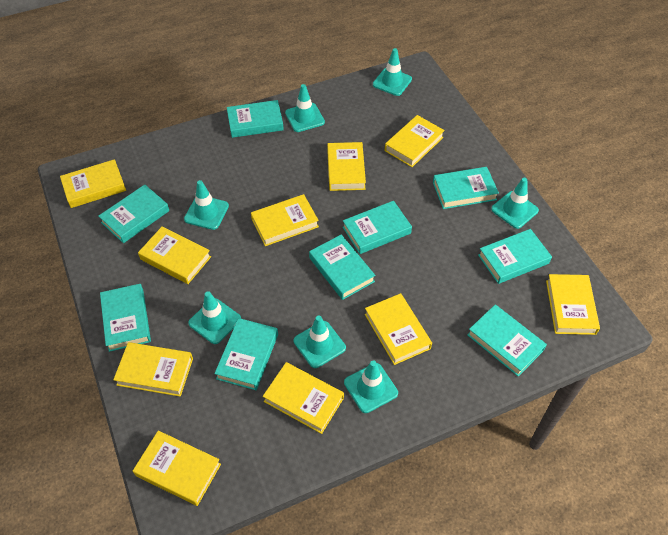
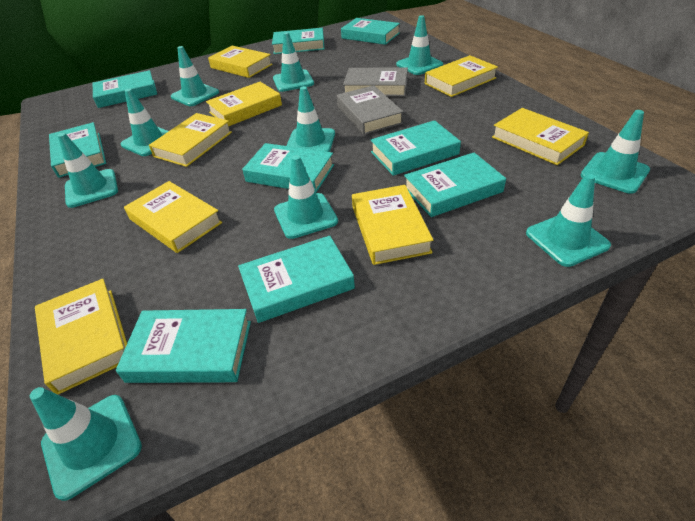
grey book: 0 -> 2
turquoise traffic cone: 7 -> 10
yellow book: 10 -> 8

